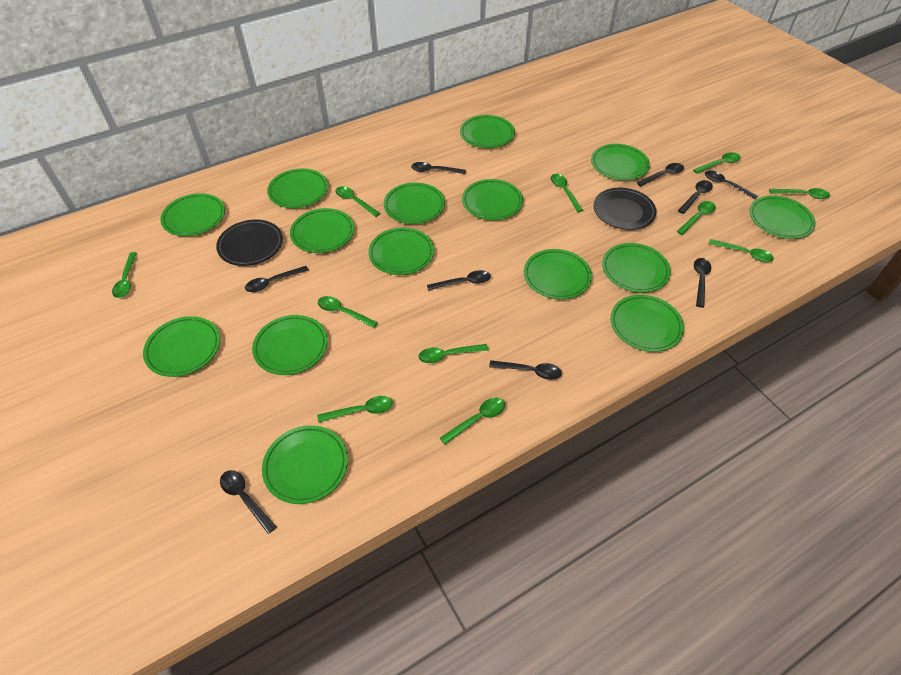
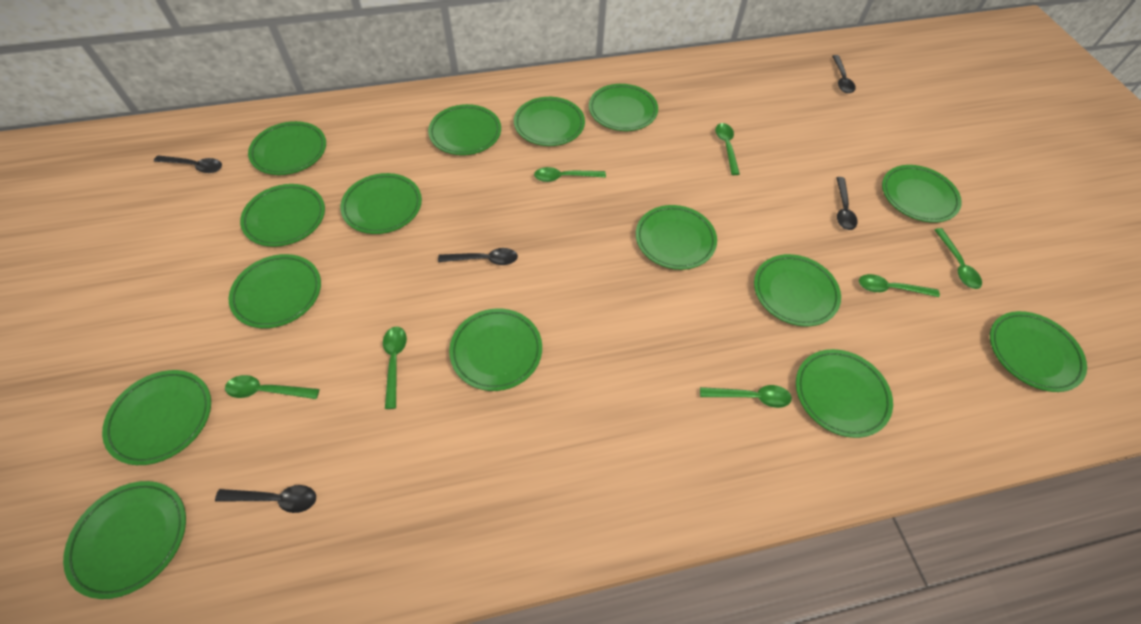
black plate: 2 -> 0
black spoon: 9 -> 5
green spoon: 11 -> 7

